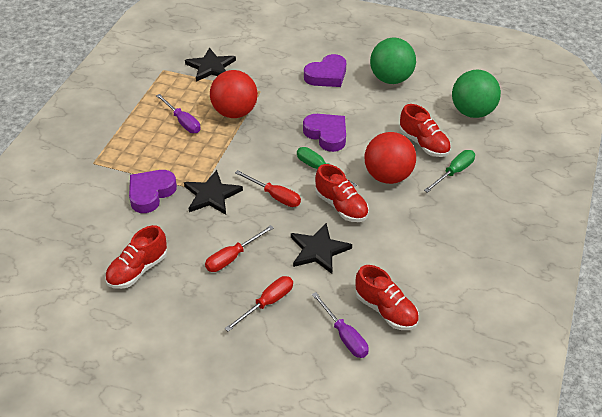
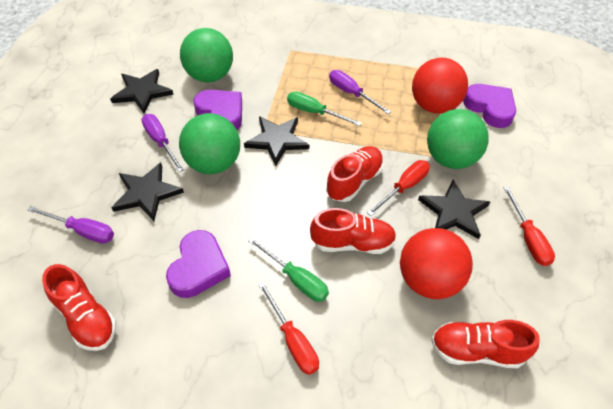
black star: 3 -> 4
green ball: 2 -> 3
purple screwdriver: 2 -> 3

